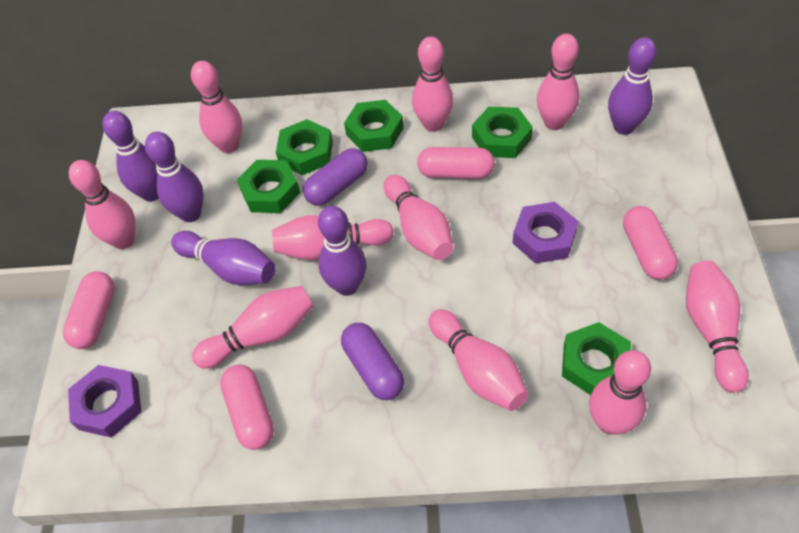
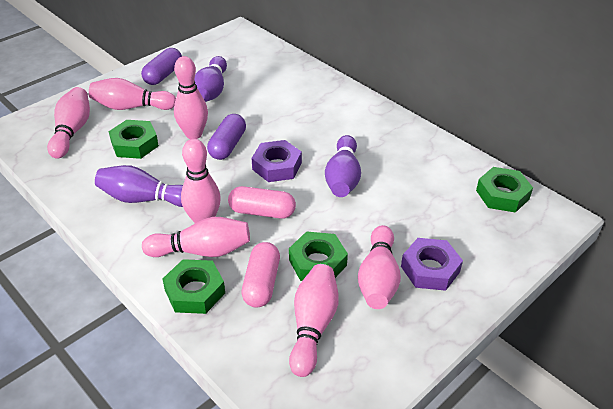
green nut: 5 -> 4
pink bowling pin: 10 -> 7
pink capsule: 4 -> 2
purple bowling pin: 5 -> 3

